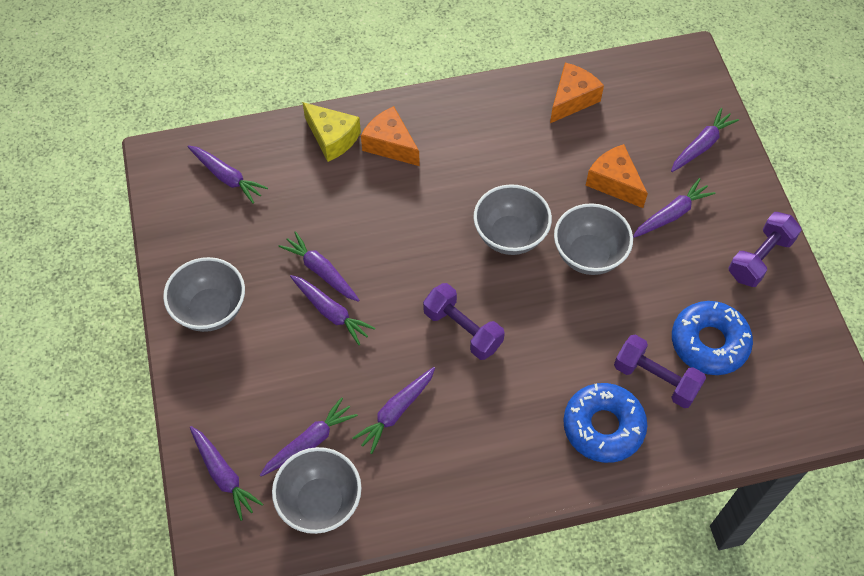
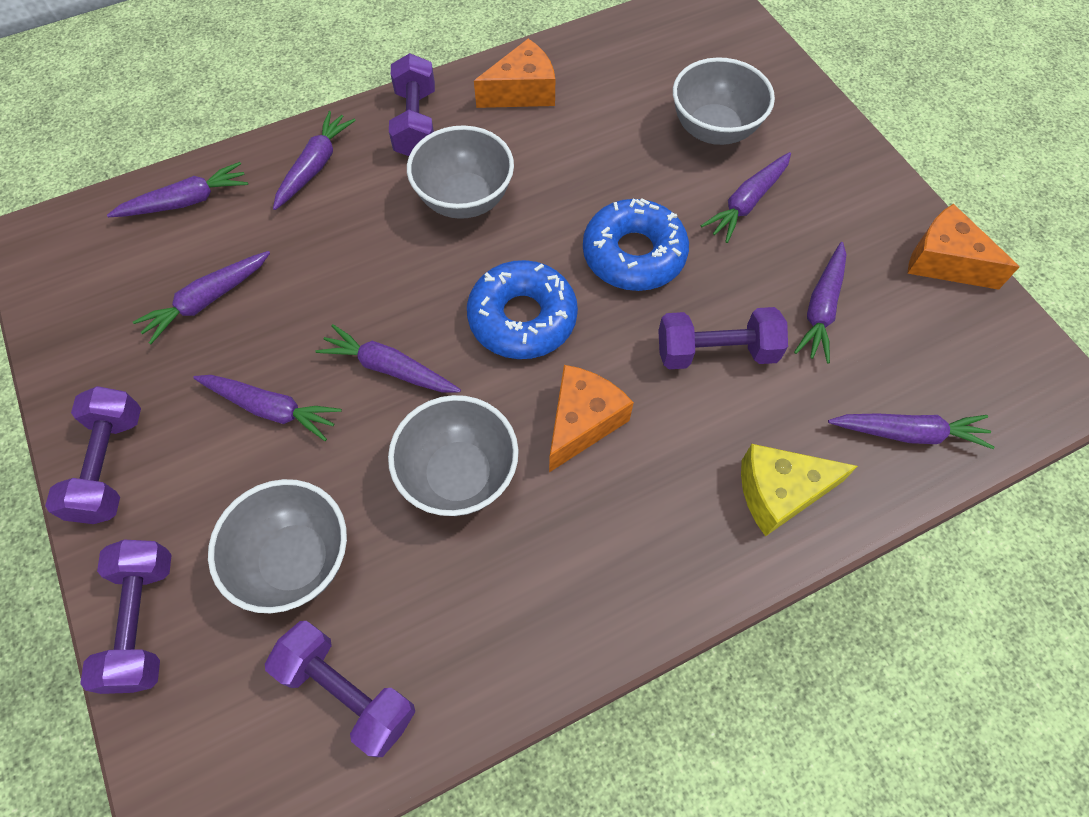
purple dumbbell: 3 -> 5

